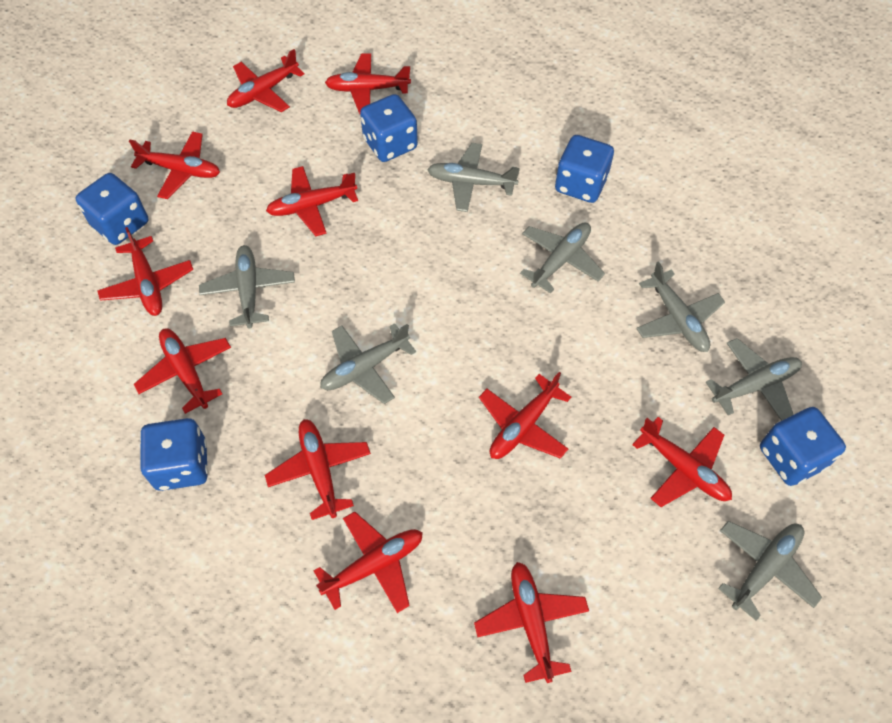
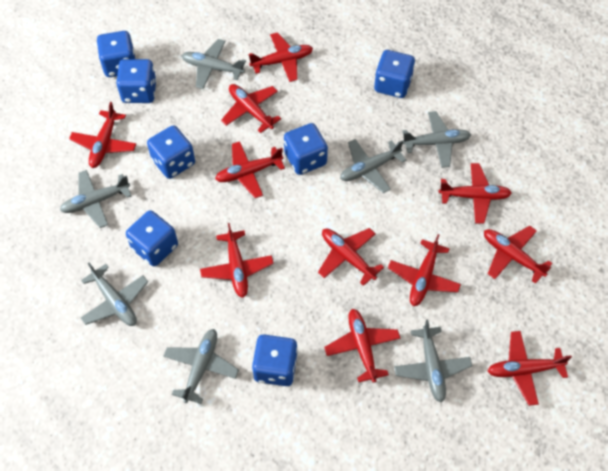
blue dice: 5 -> 7

